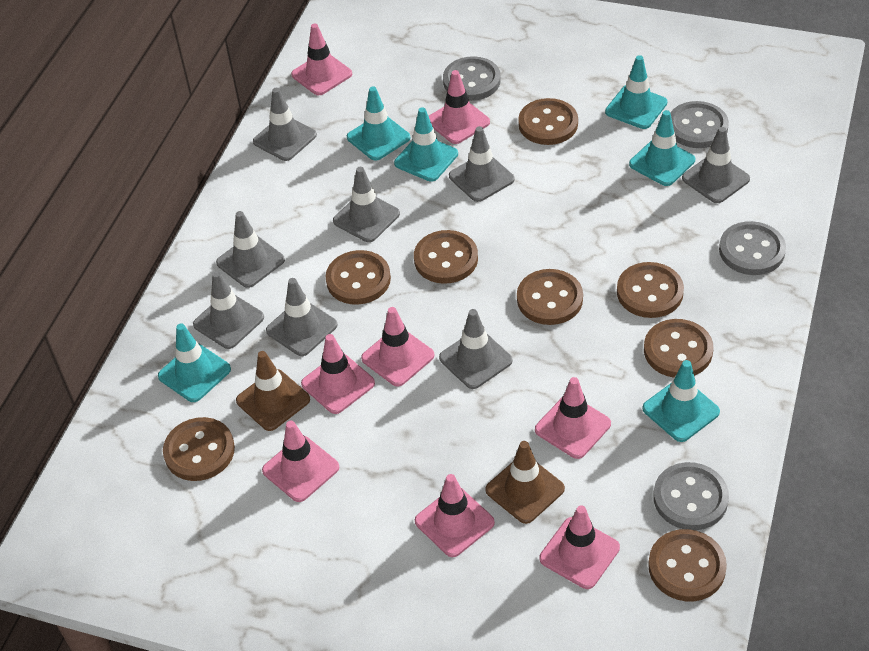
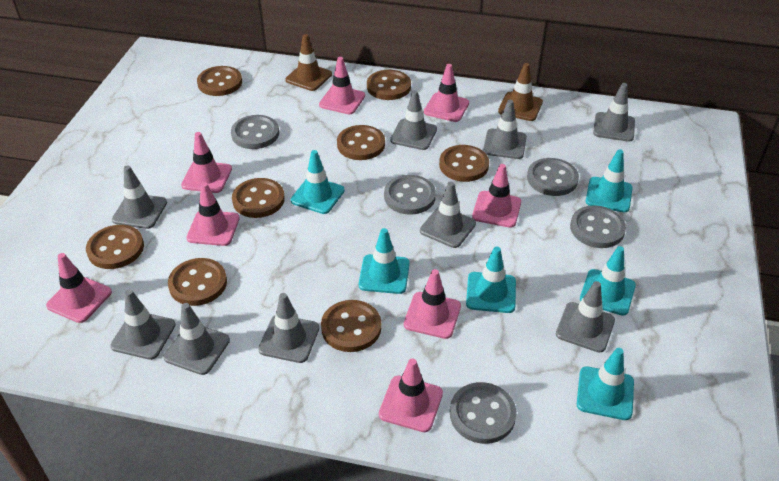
grey button: 4 -> 5
grey traffic cone: 8 -> 9

